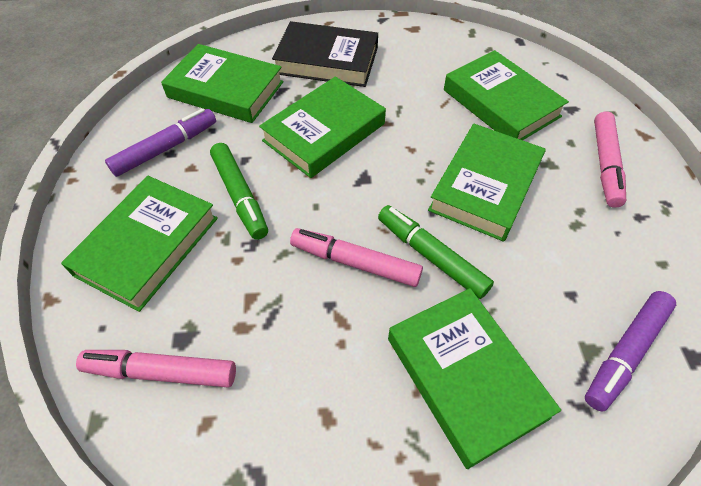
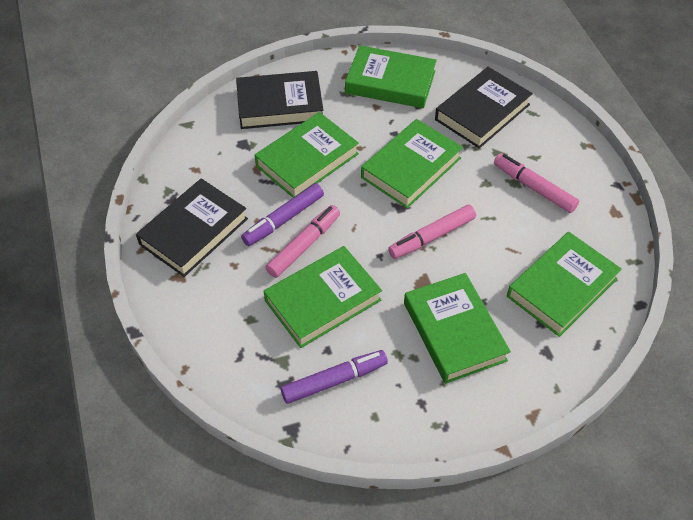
black book: 1 -> 3
green marker: 2 -> 0

